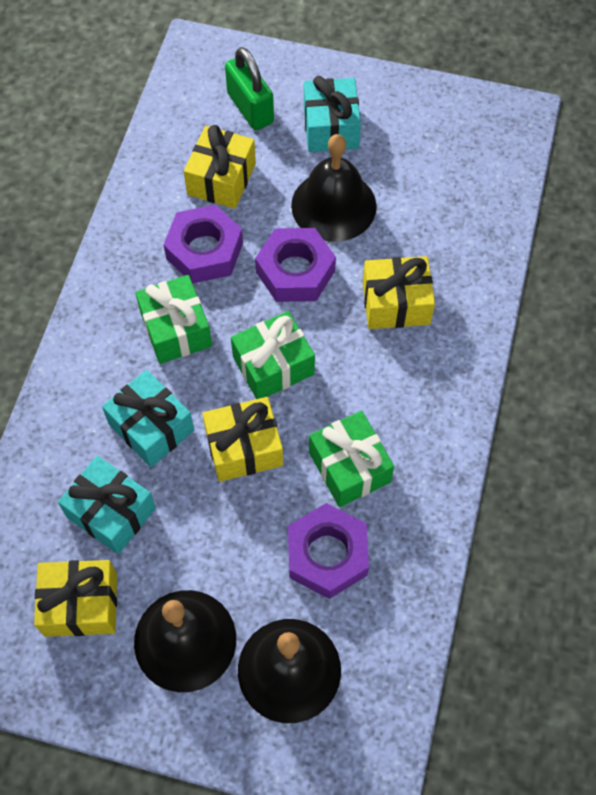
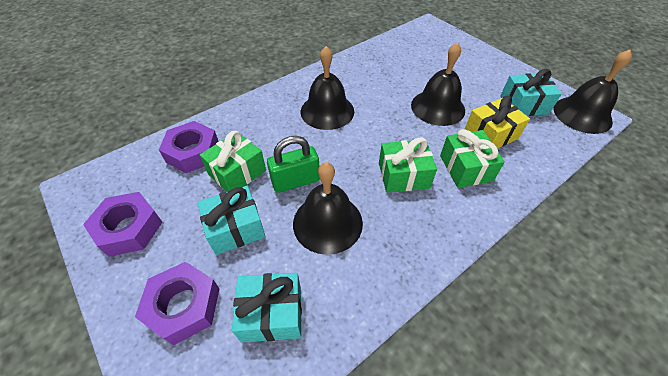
black bell: 3 -> 4
yellow gift: 4 -> 1

